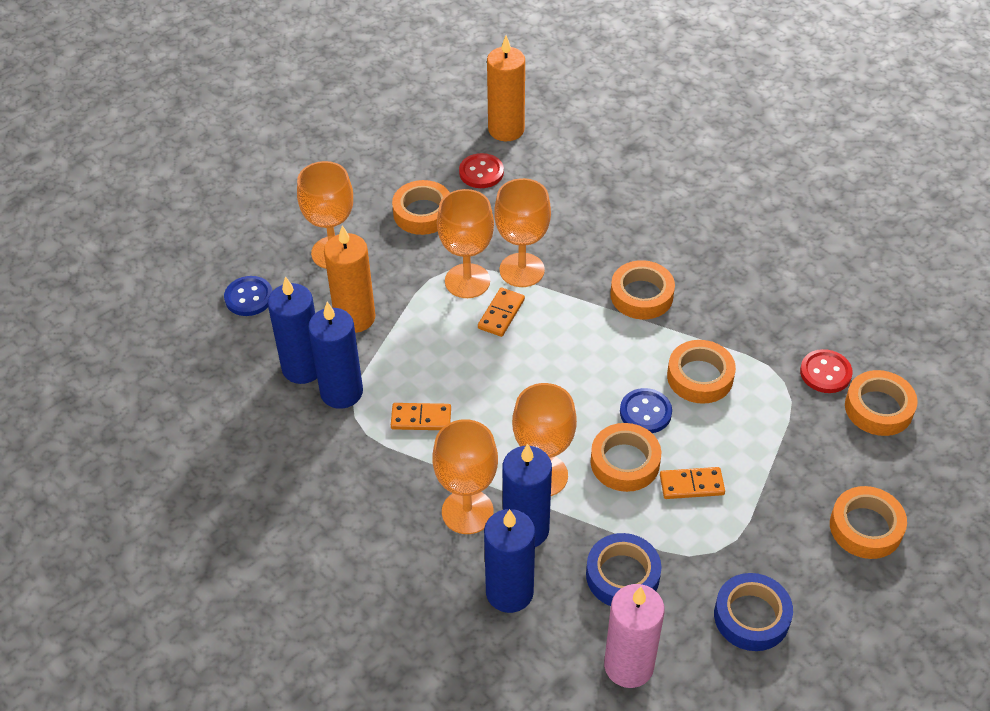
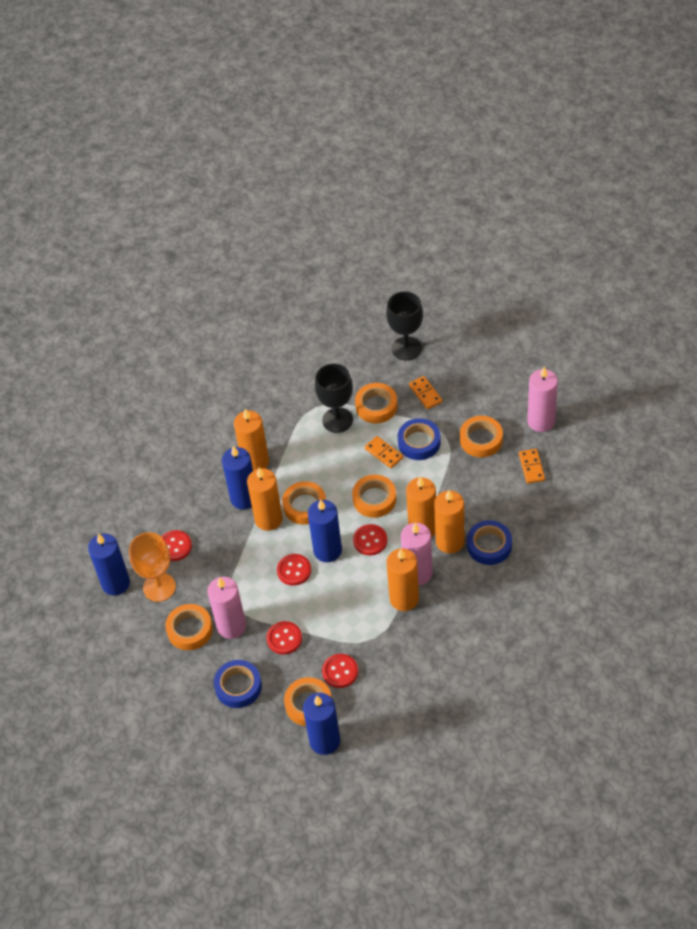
black goblet: 0 -> 2
blue button: 2 -> 0
blue tape: 2 -> 3
orange candle: 2 -> 5
orange goblet: 5 -> 1
pink candle: 1 -> 3
red button: 2 -> 5

